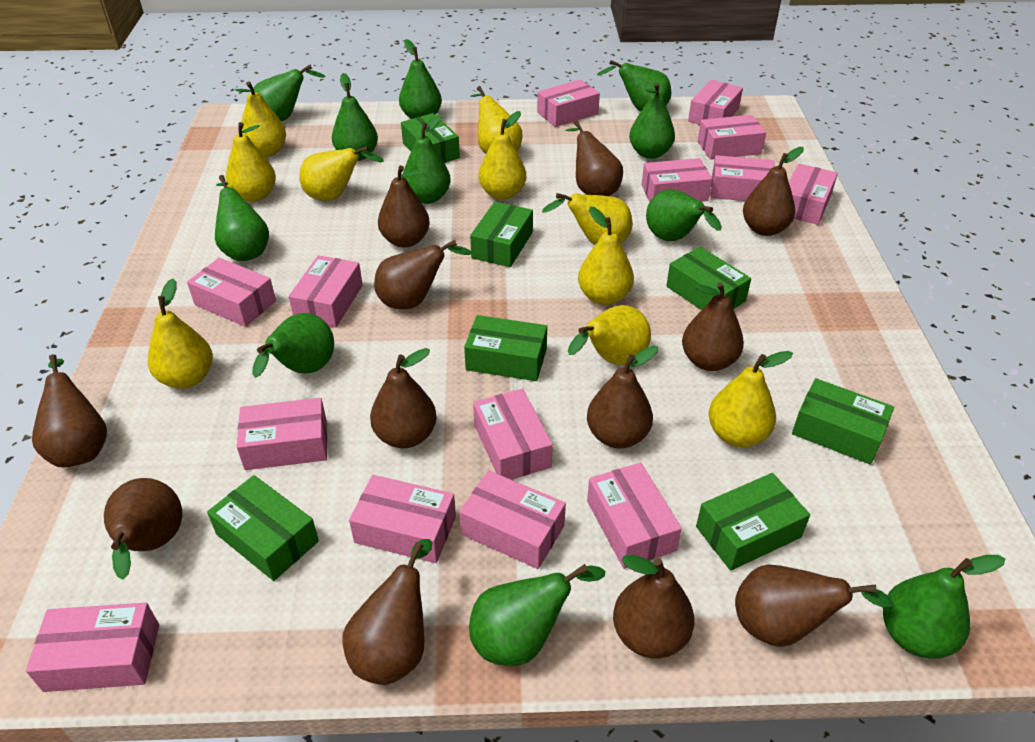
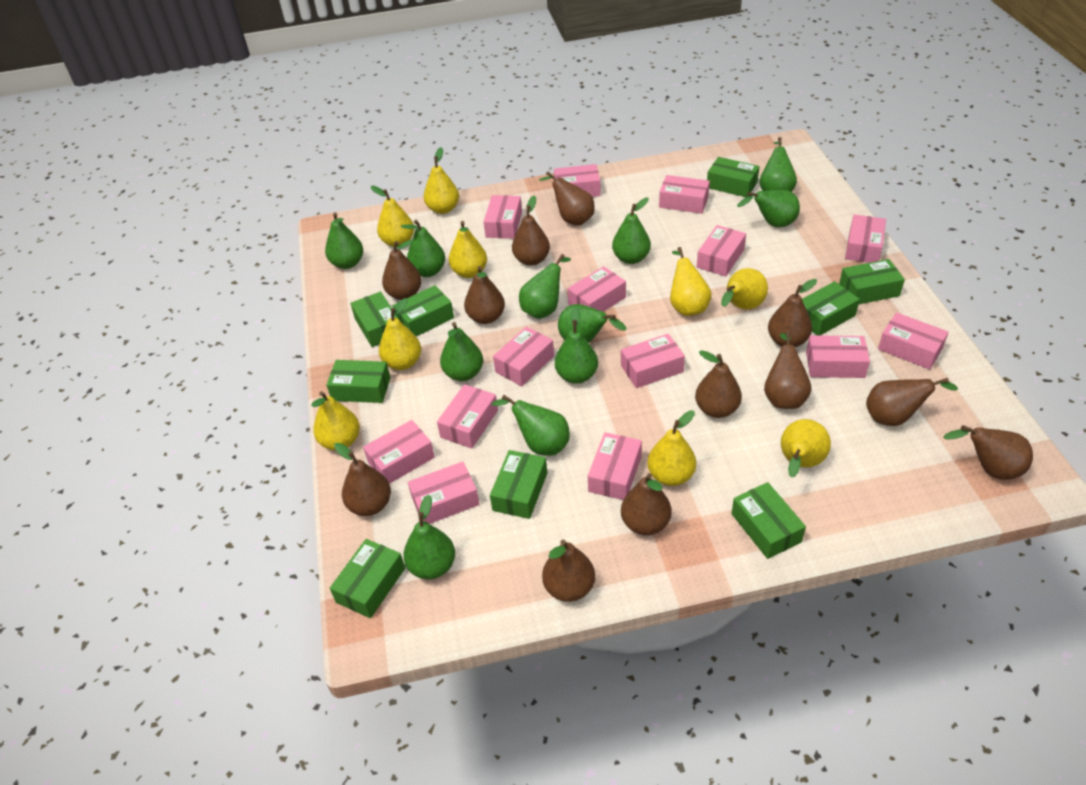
green box: 7 -> 9
yellow pear: 10 -> 9

